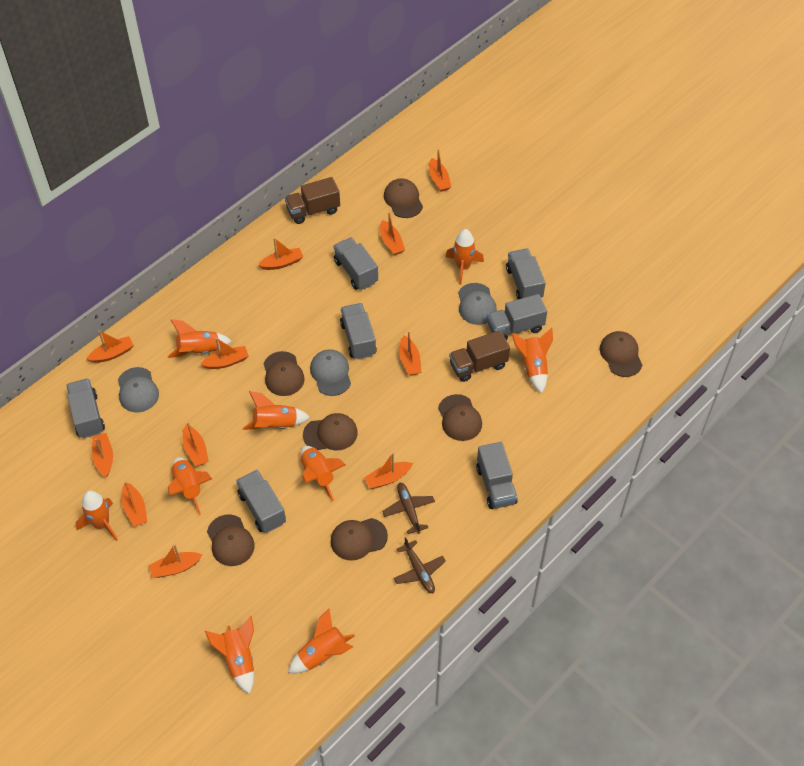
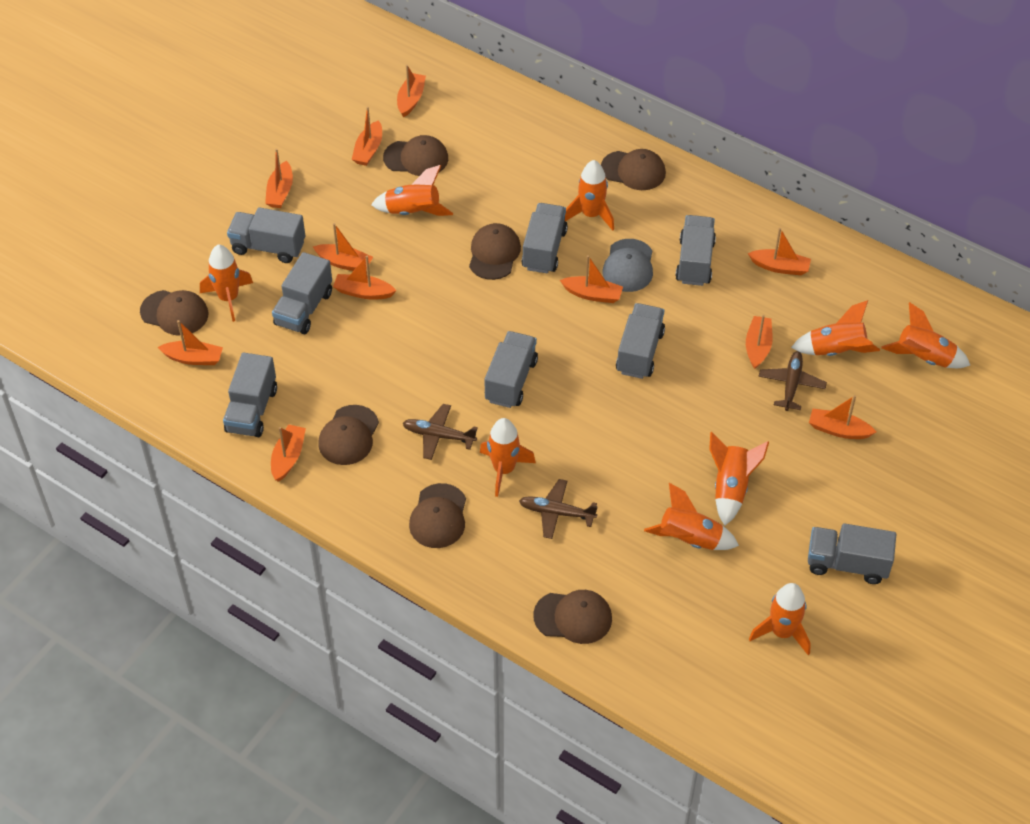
brown plane: 2 -> 3
brown truck: 2 -> 0
grey cap: 3 -> 1
grey truck: 7 -> 8

